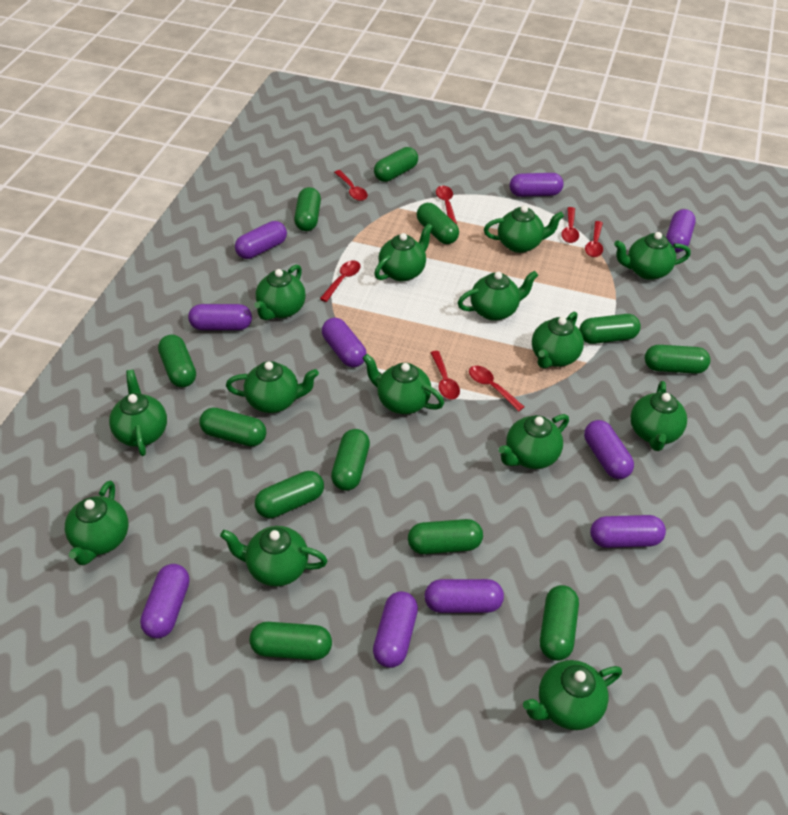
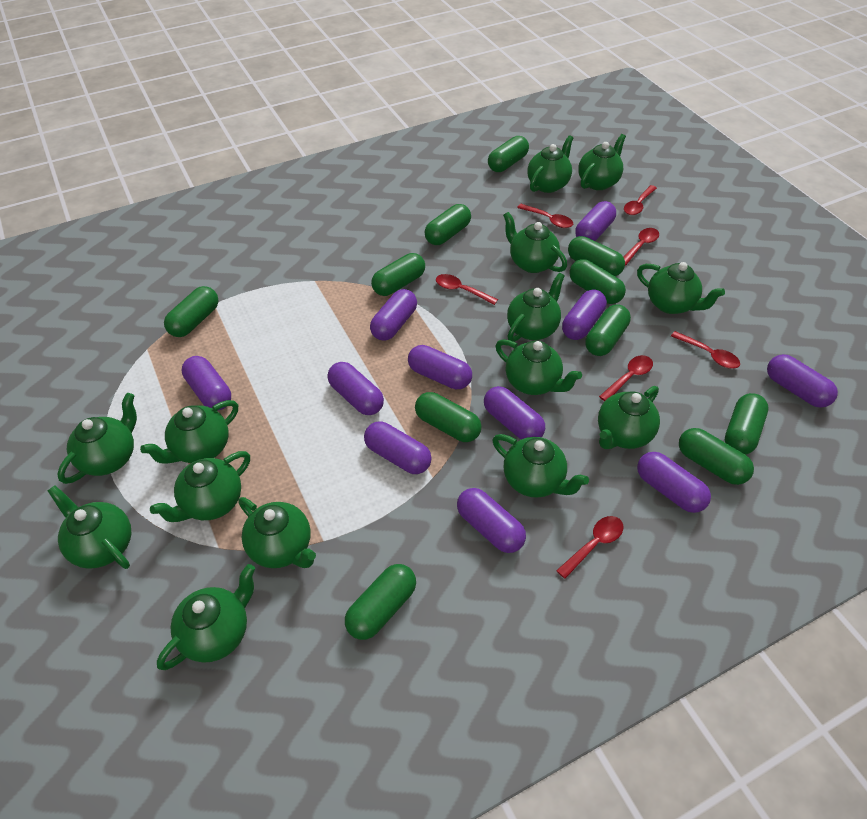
green capsule: 12 -> 11
purple capsule: 10 -> 11

